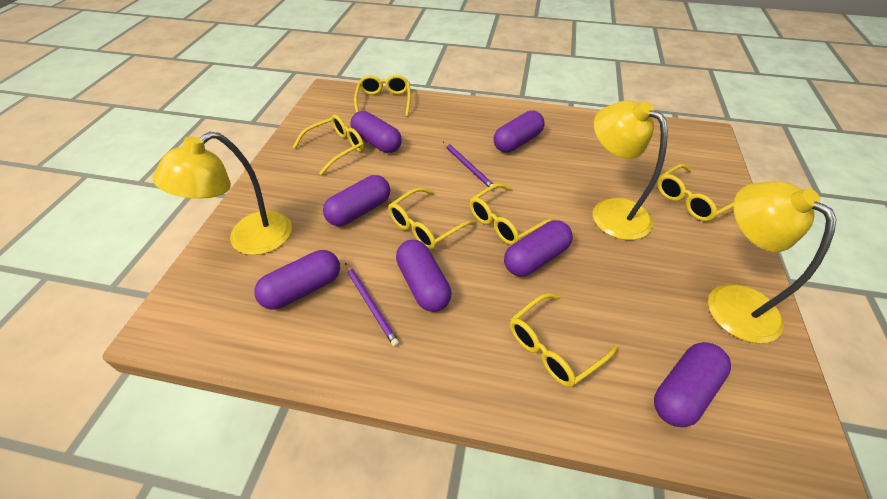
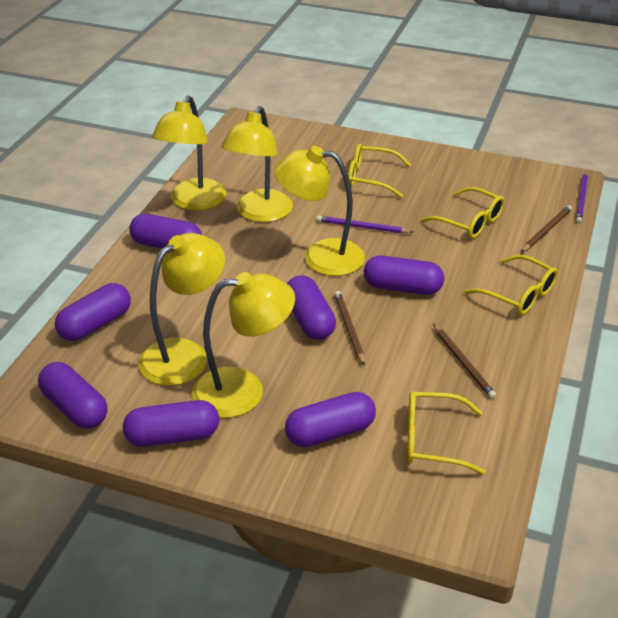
brown pencil: 0 -> 3
yellow glasses: 6 -> 4
yellow lamp: 3 -> 5

